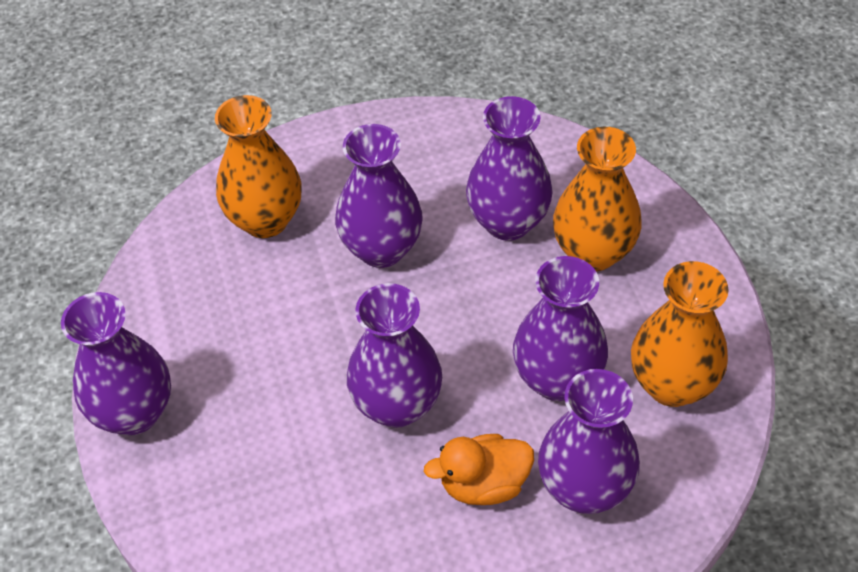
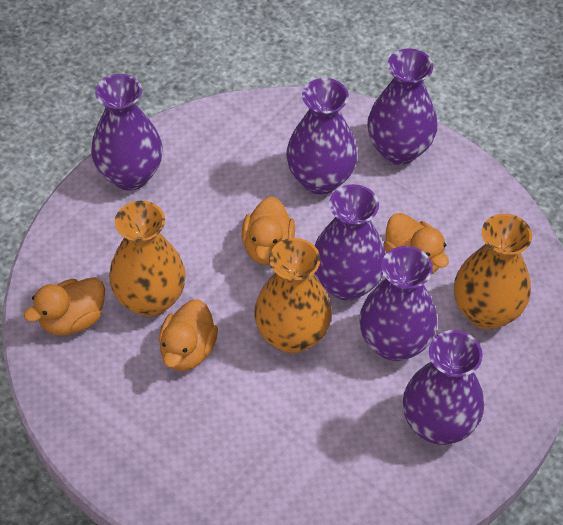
orange duck: 1 -> 4

